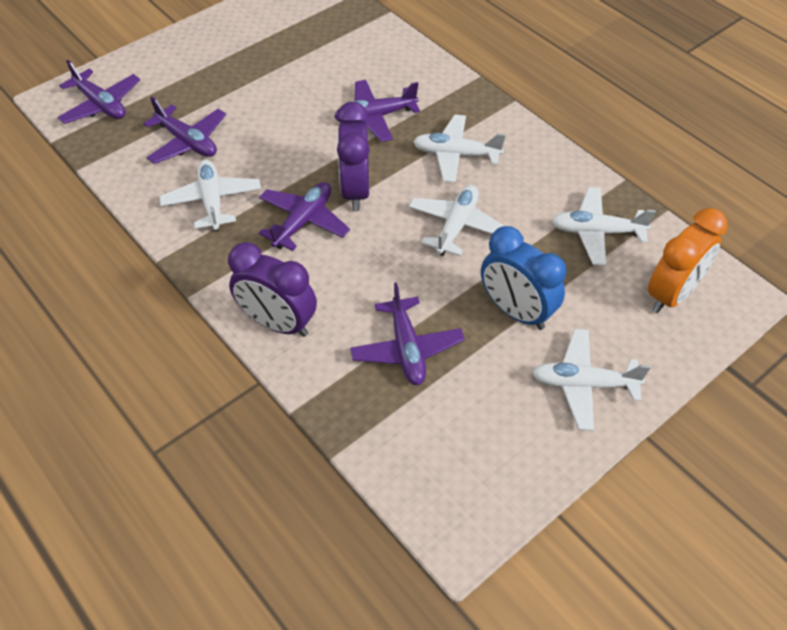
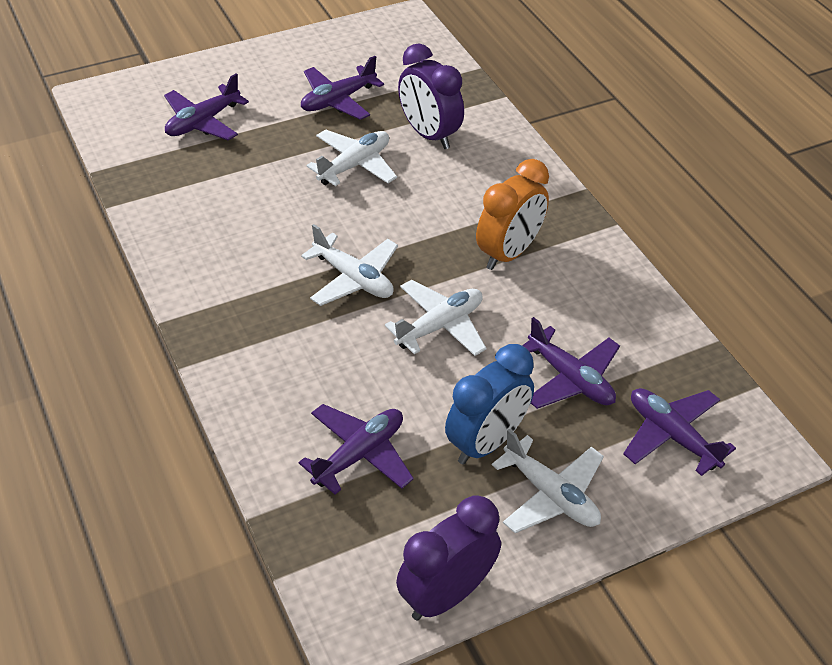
white plane: 5 -> 4

